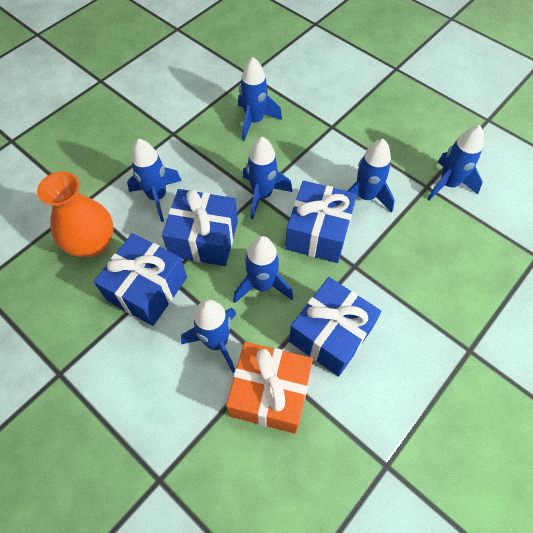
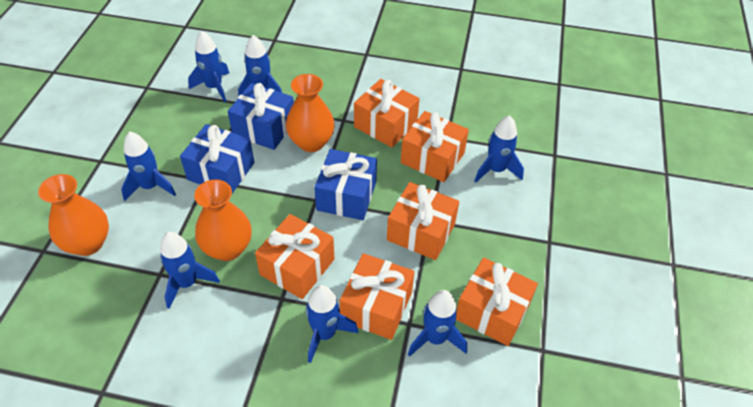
blue gift: 4 -> 3
orange gift: 1 -> 6
orange vase: 1 -> 3

